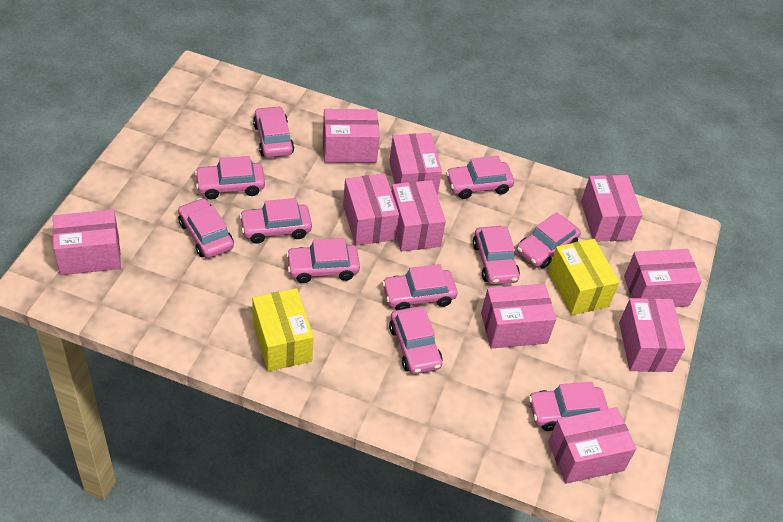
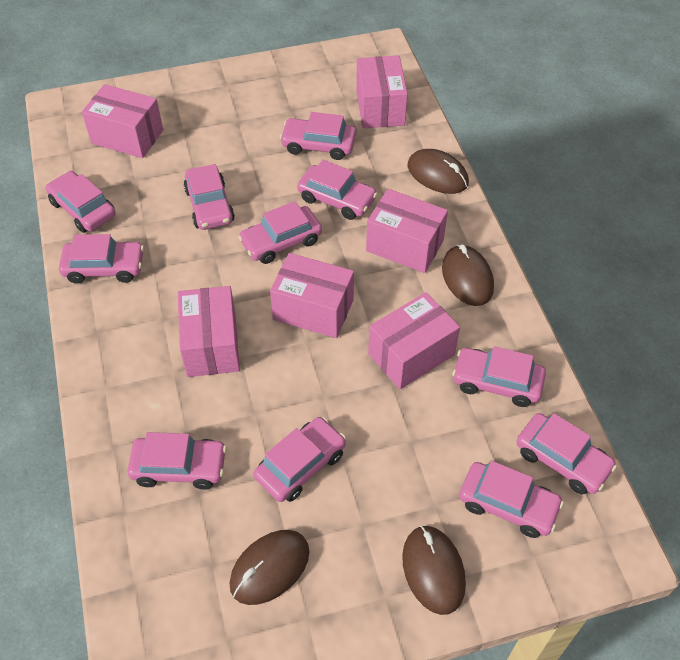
brown mouse: 0 -> 4
pink box: 10 -> 6
yellow box: 2 -> 0

